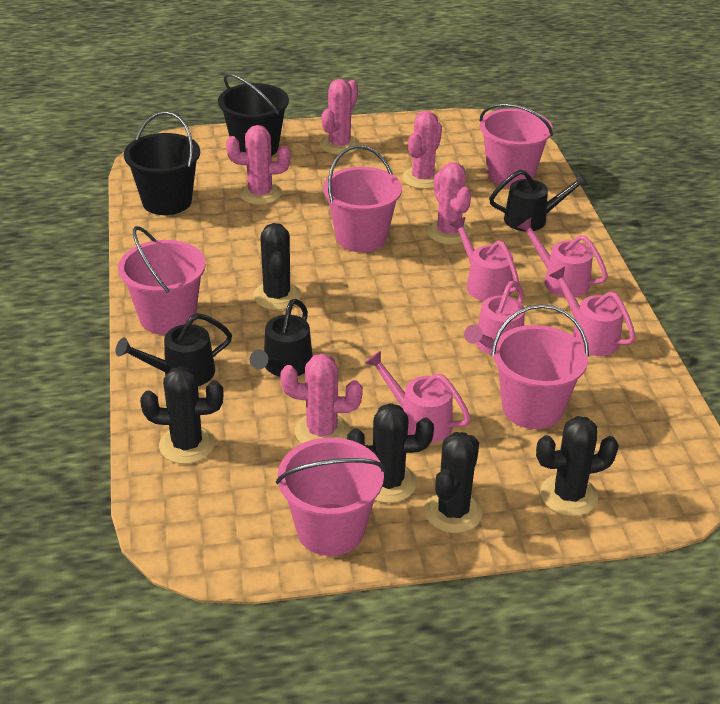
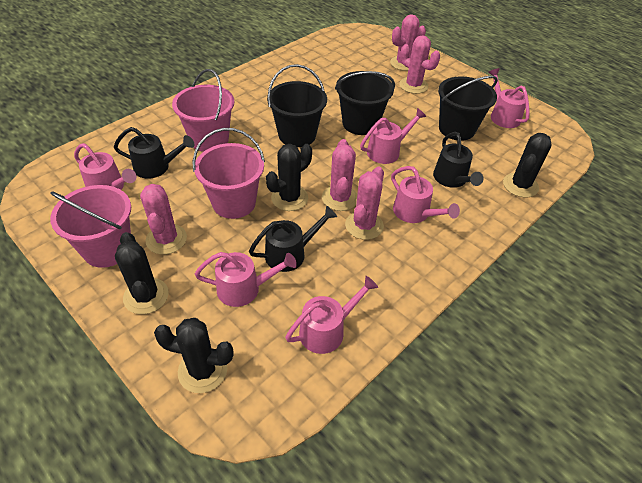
black bucket: 2 -> 3
black cactus: 5 -> 4
pink bucket: 5 -> 3
pink watering can: 5 -> 6

